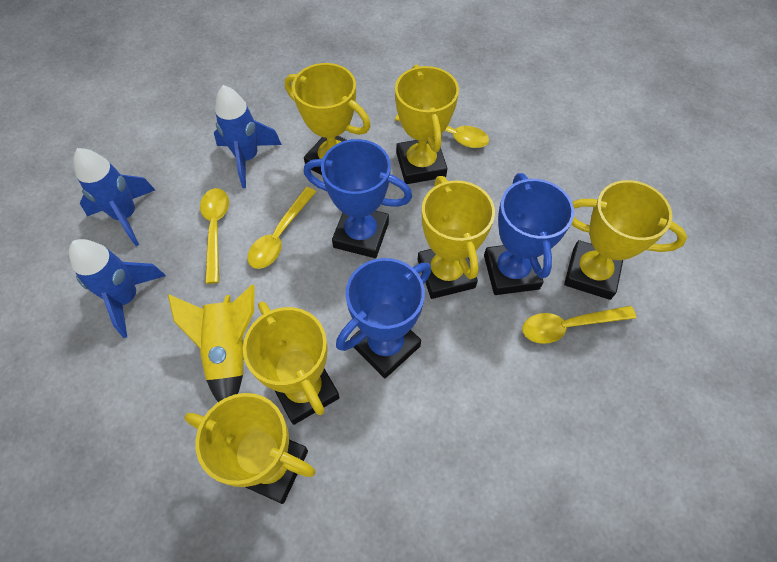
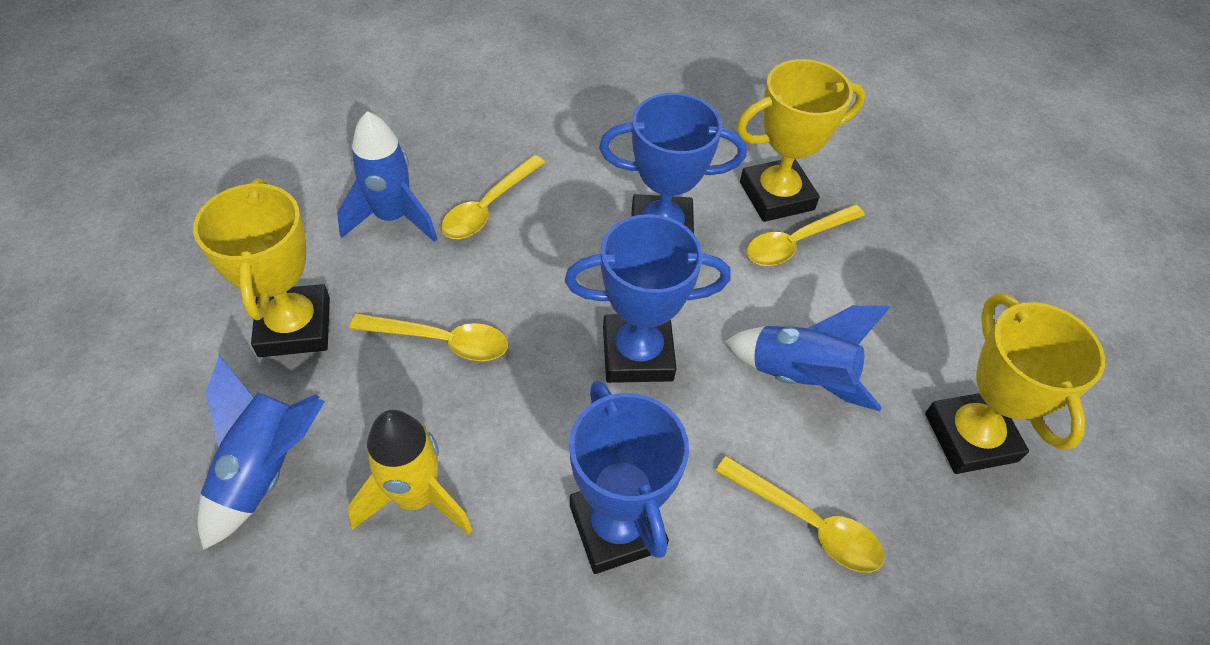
yellow trophy: 6 -> 3

